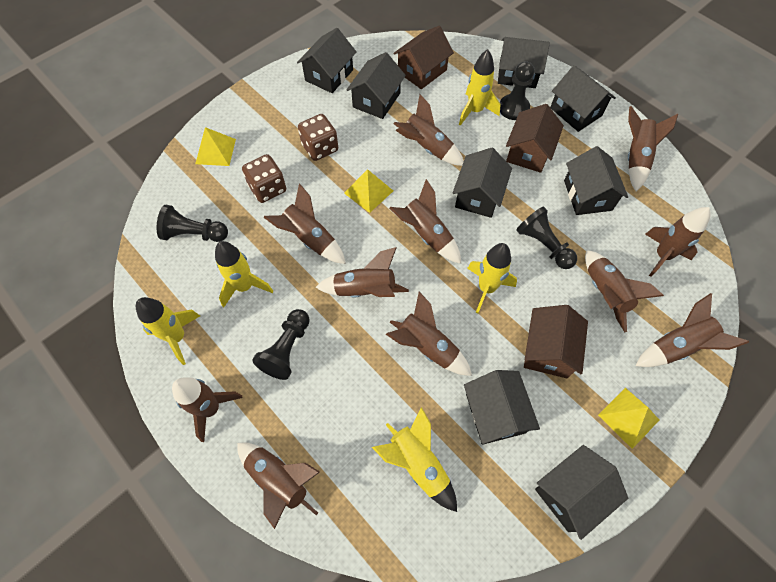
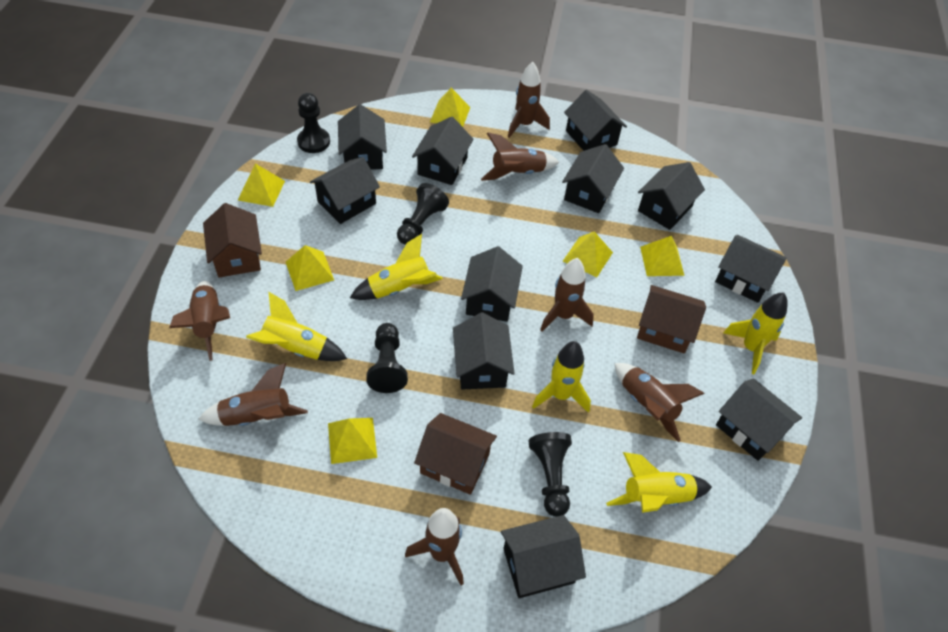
black house: 8 -> 11
brown dice: 2 -> 0
brown rocket: 11 -> 7
yellow pyramid: 3 -> 6

